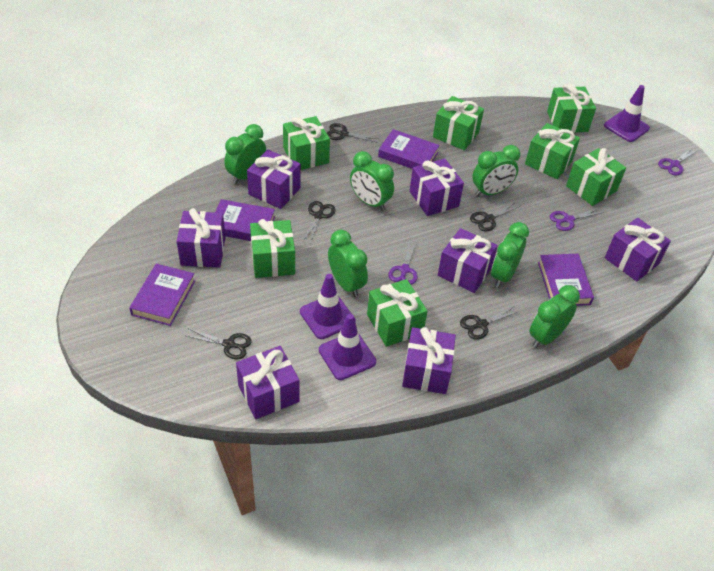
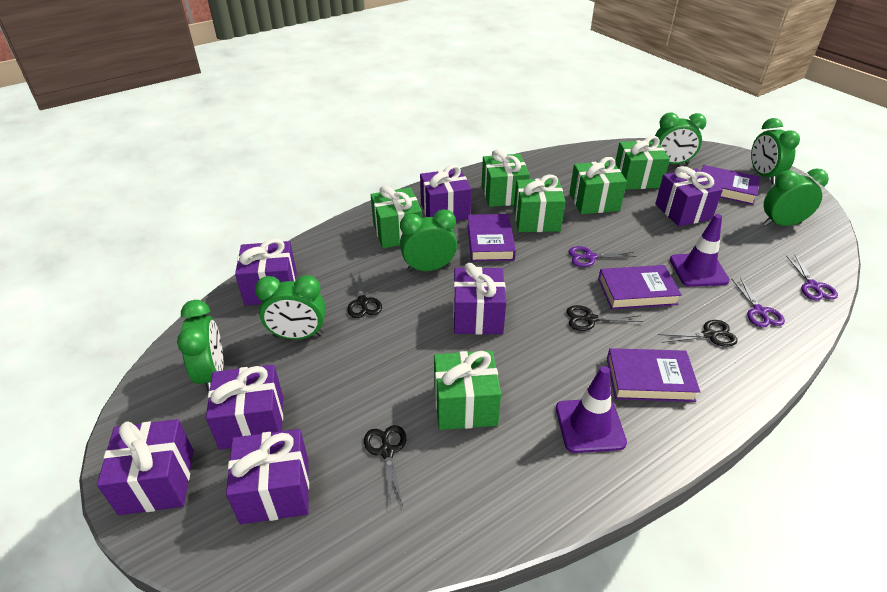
black scissors: 5 -> 4
green gift: 7 -> 6
purple traffic cone: 3 -> 2

